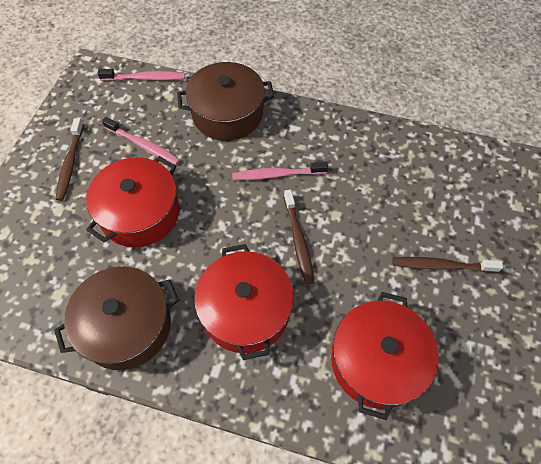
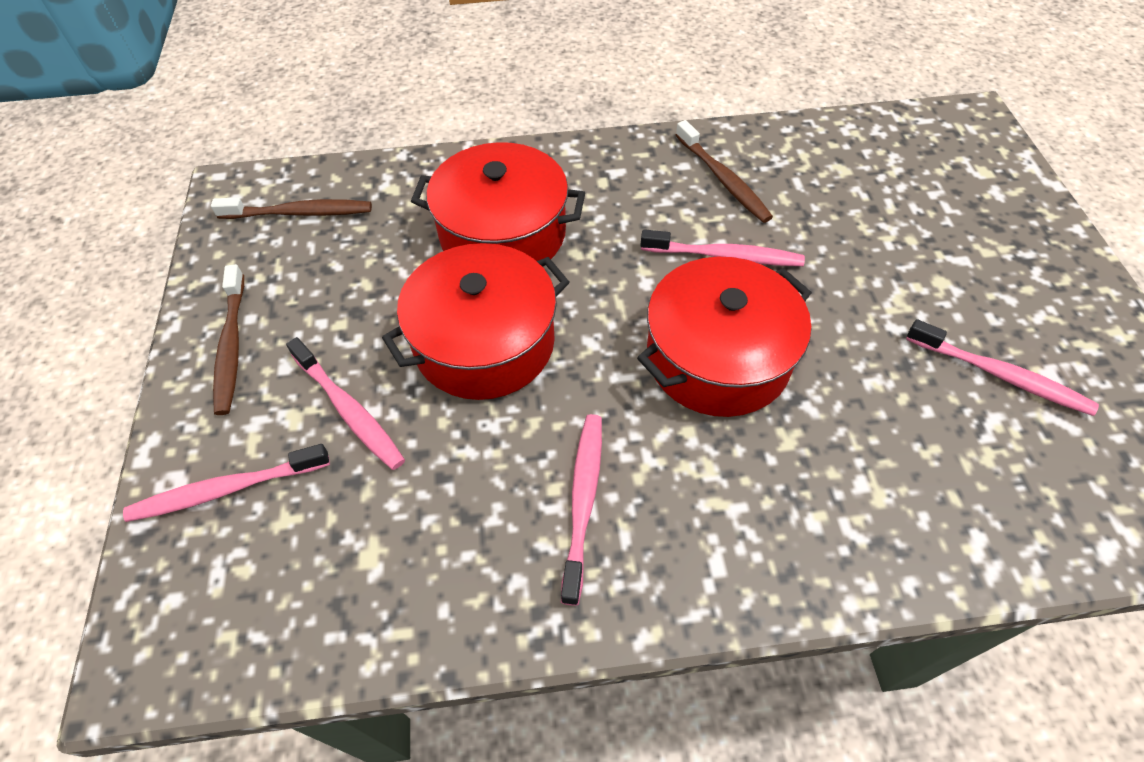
brown pot: 2 -> 0
pink toothbrush: 3 -> 5

